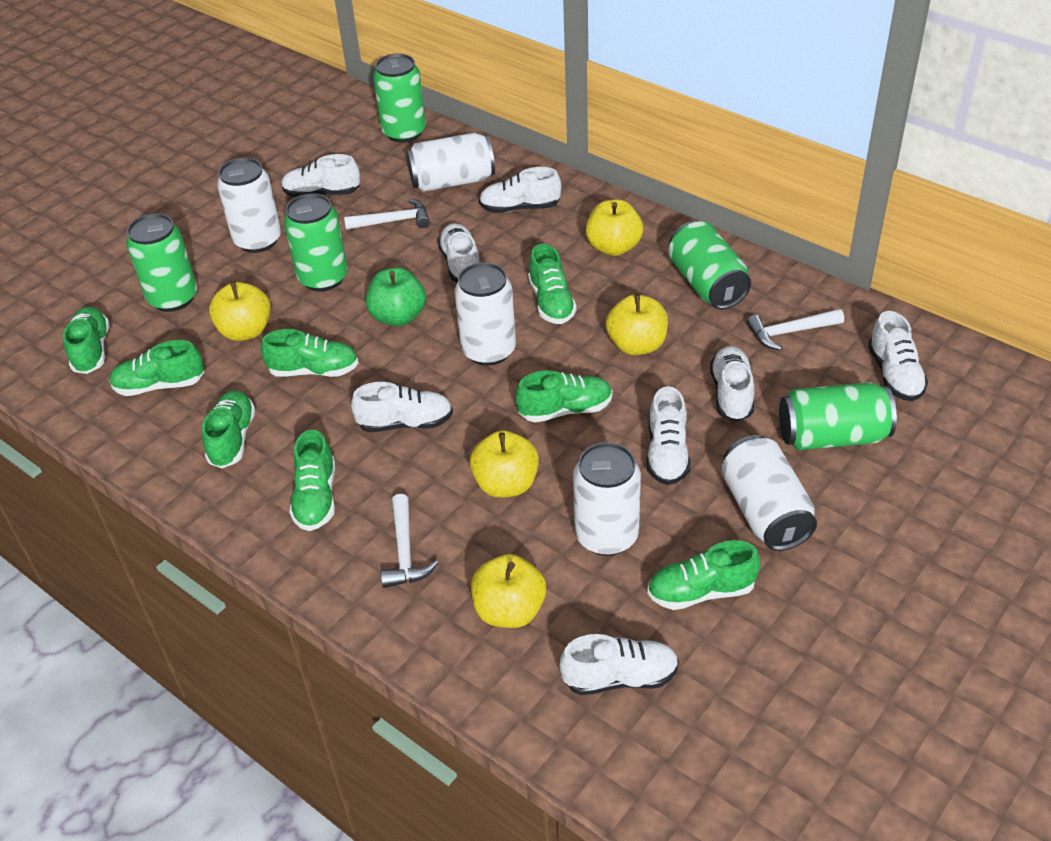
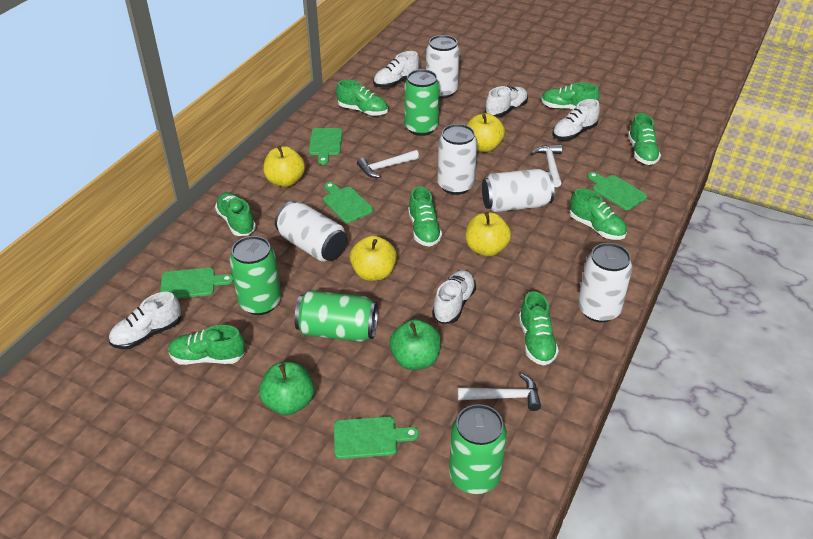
green apple: 1 -> 2
green can: 5 -> 4
green cutting board: 0 -> 5
white shoe: 8 -> 5
yellow apple: 5 -> 4

